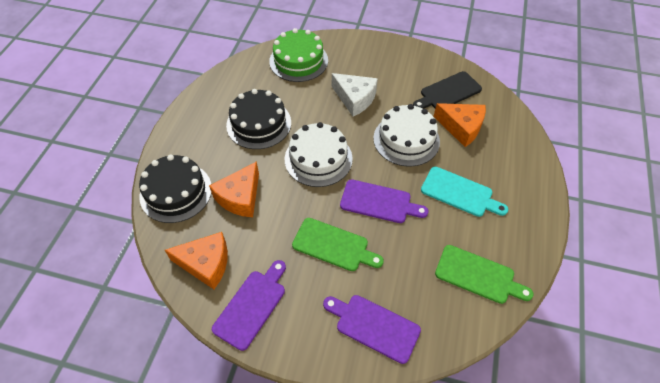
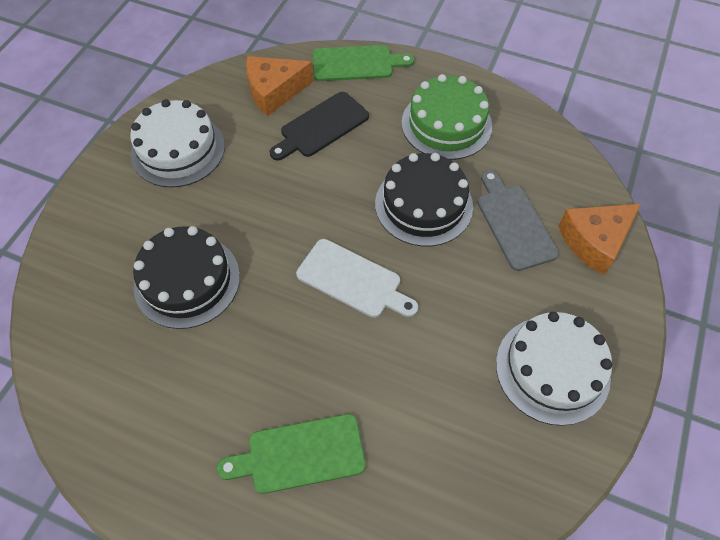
grey cutting board: 0 -> 1
orange cheese: 3 -> 2
purple cutting board: 3 -> 0
turquoise cutting board: 1 -> 0
white cheese: 1 -> 0
white cutting board: 0 -> 1

